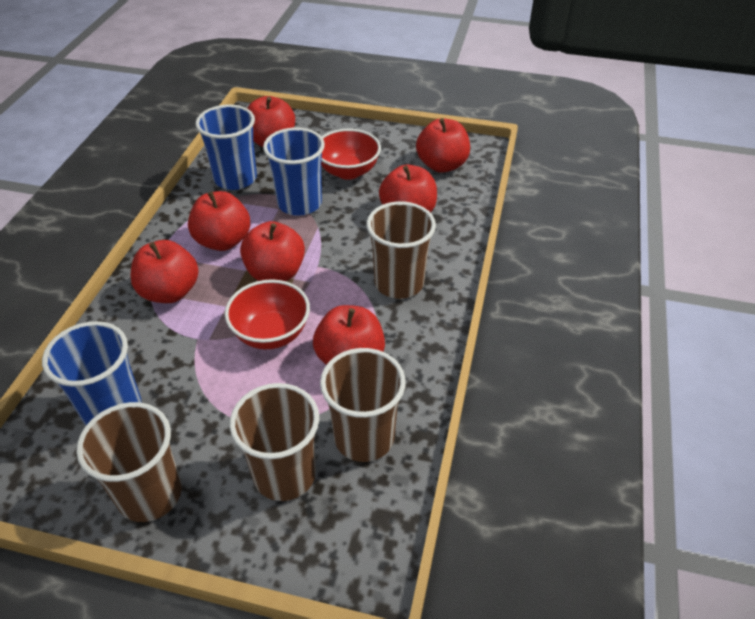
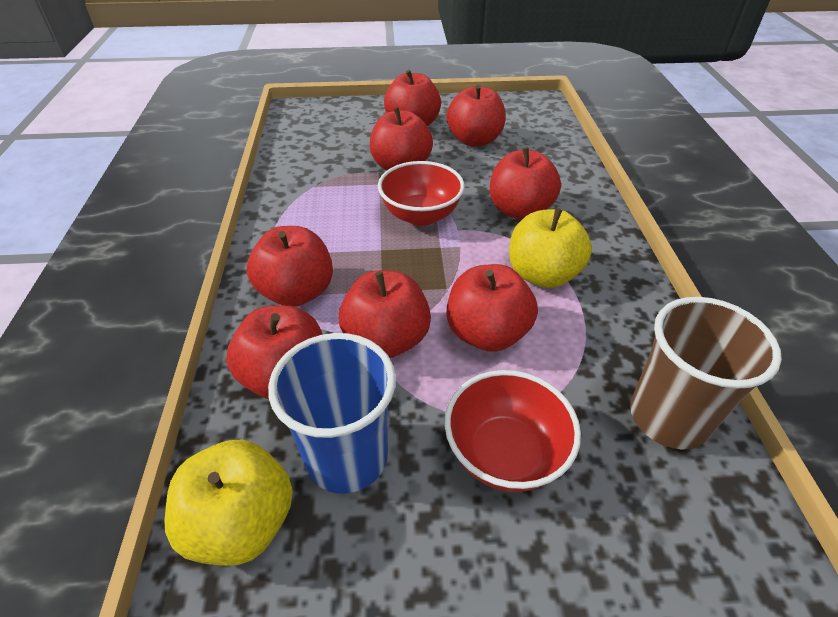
blue cup: 3 -> 1
brown cup: 4 -> 1
red apple: 7 -> 8
yellow apple: 0 -> 2

